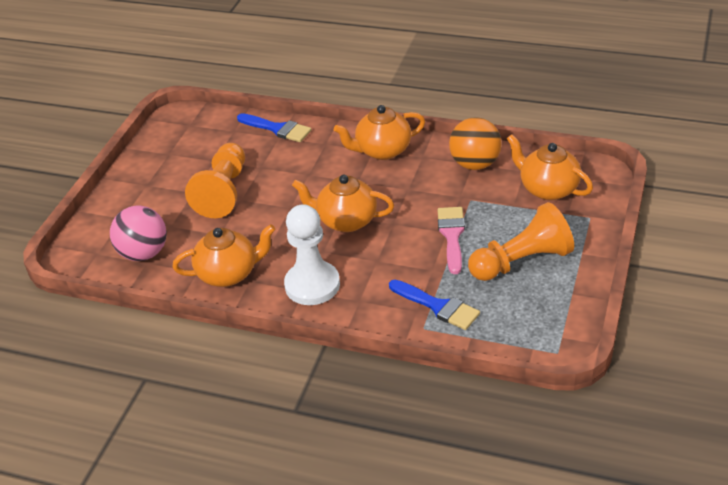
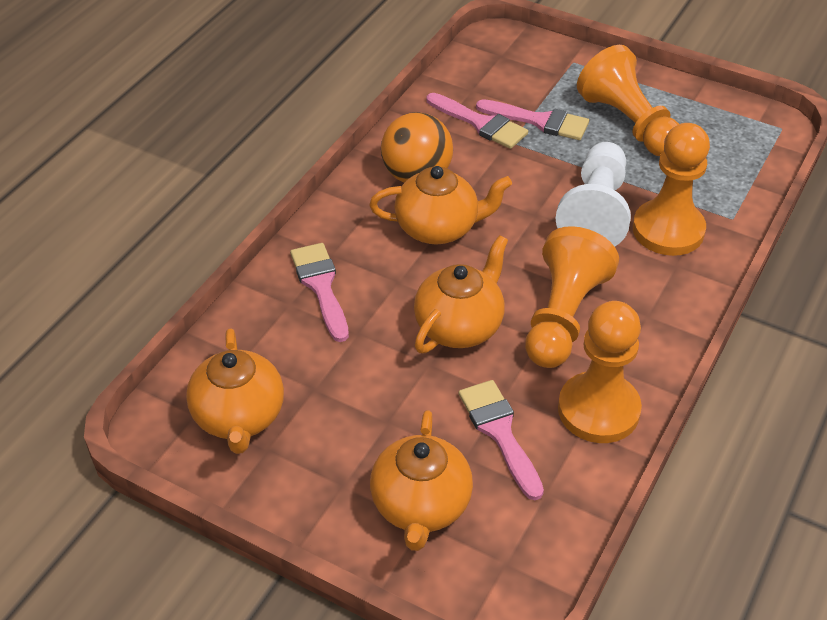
blue brush: 2 -> 0
orange pawn: 2 -> 4
pink ball: 1 -> 0
pink brush: 1 -> 4

